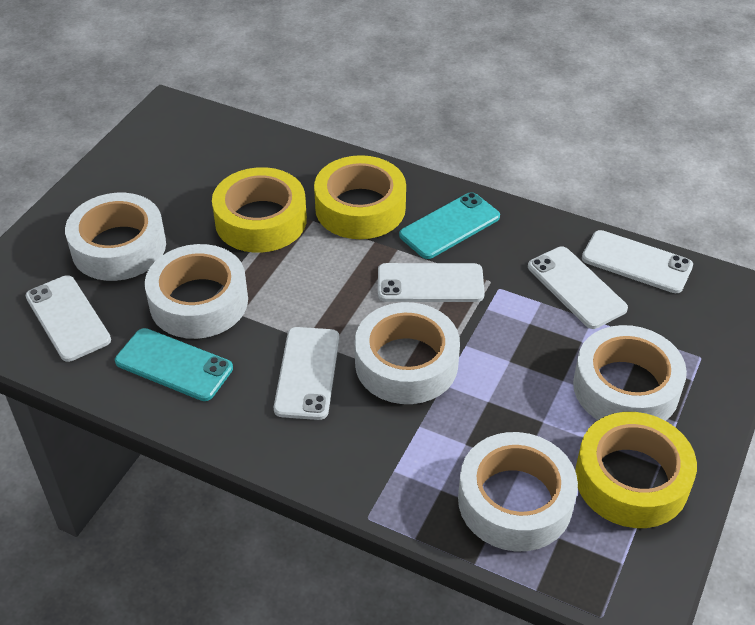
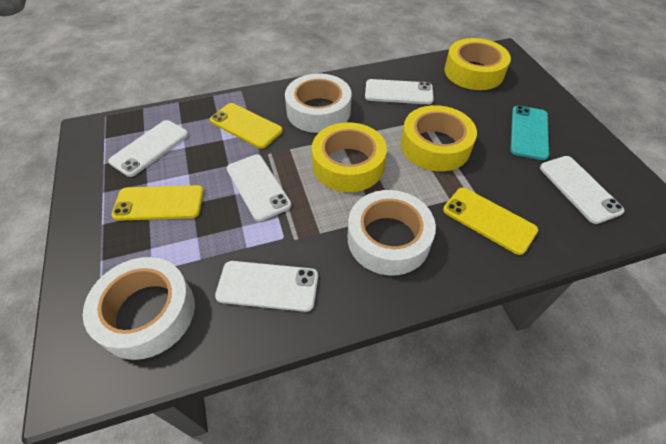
turquoise phone: 2 -> 1
white tape: 5 -> 3
yellow phone: 0 -> 3

